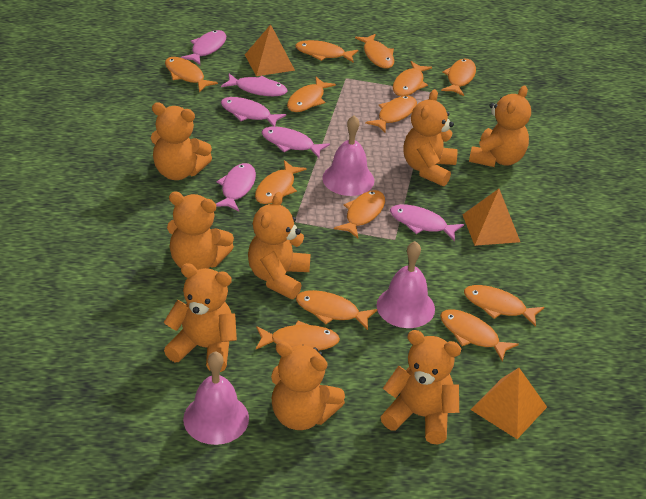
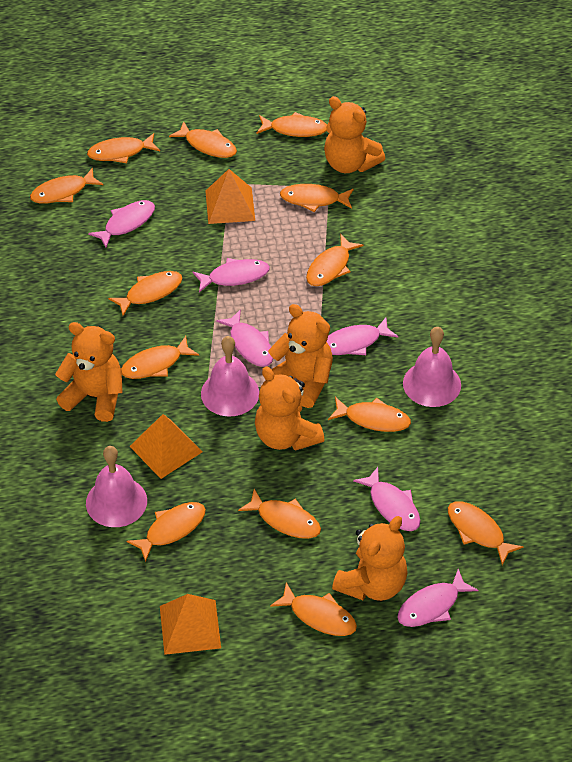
orange teddy bear: 8 -> 5

